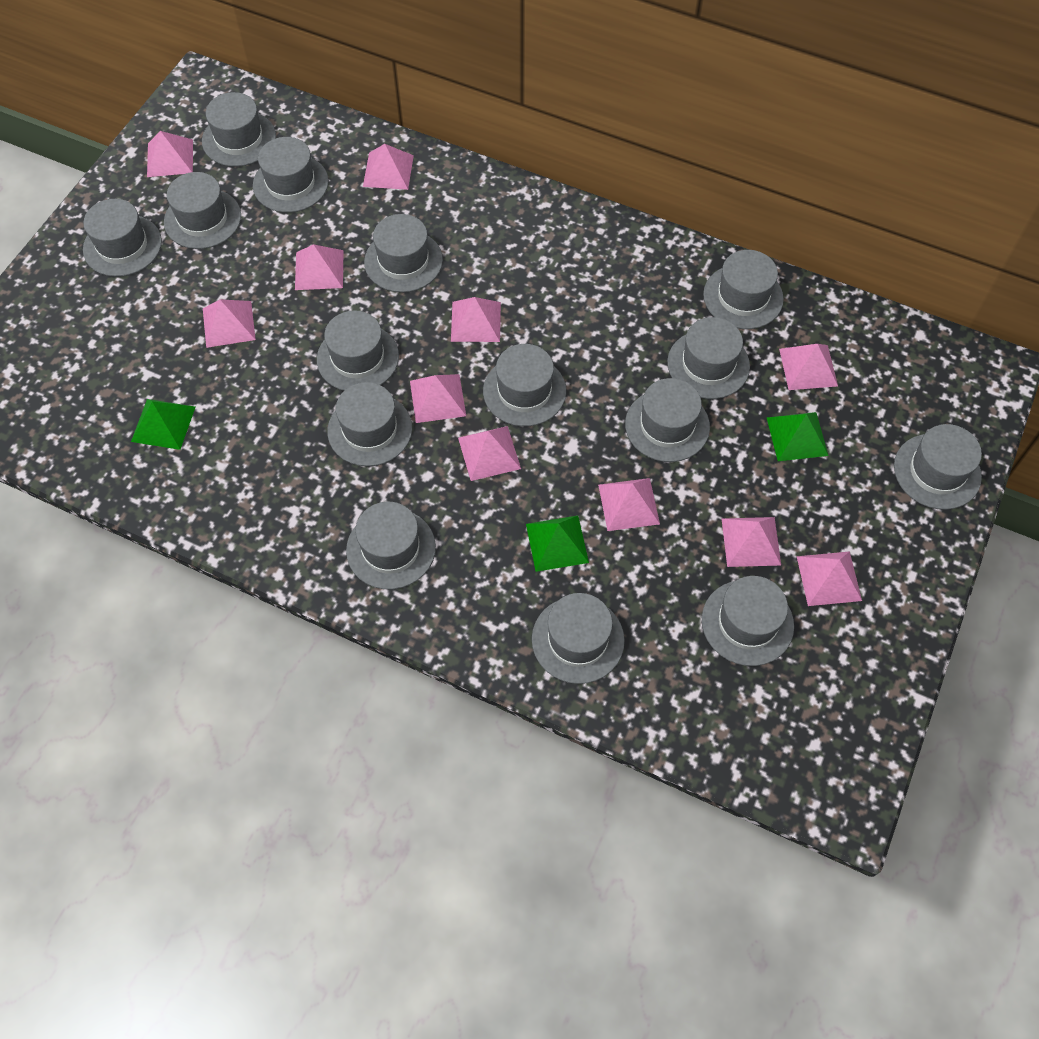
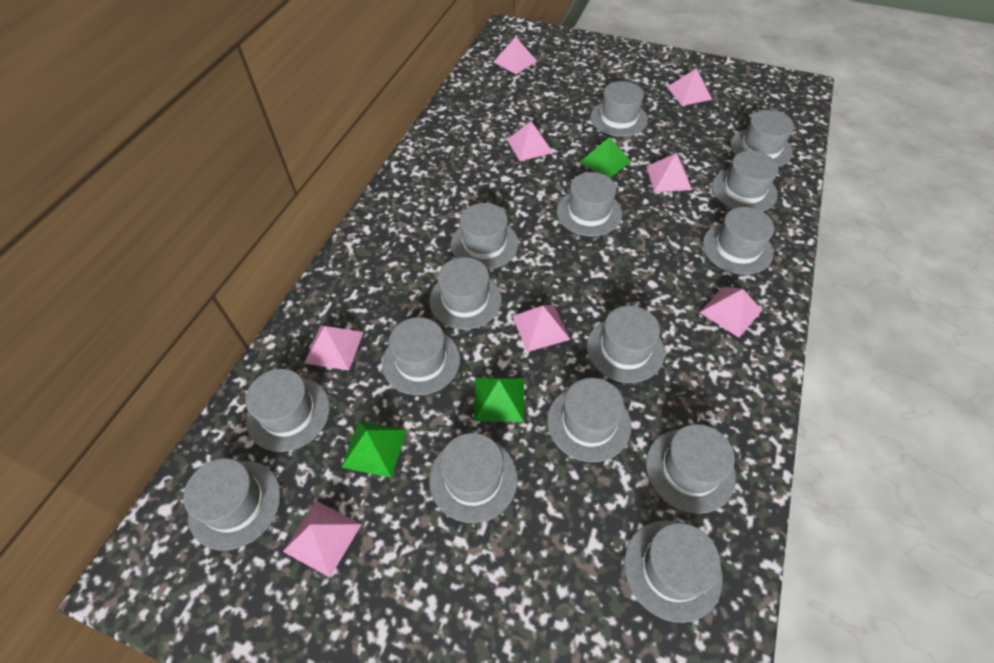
pink pyramid: 11 -> 8

